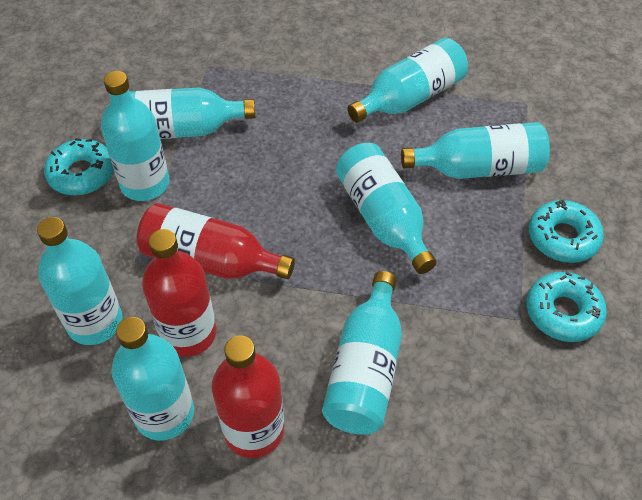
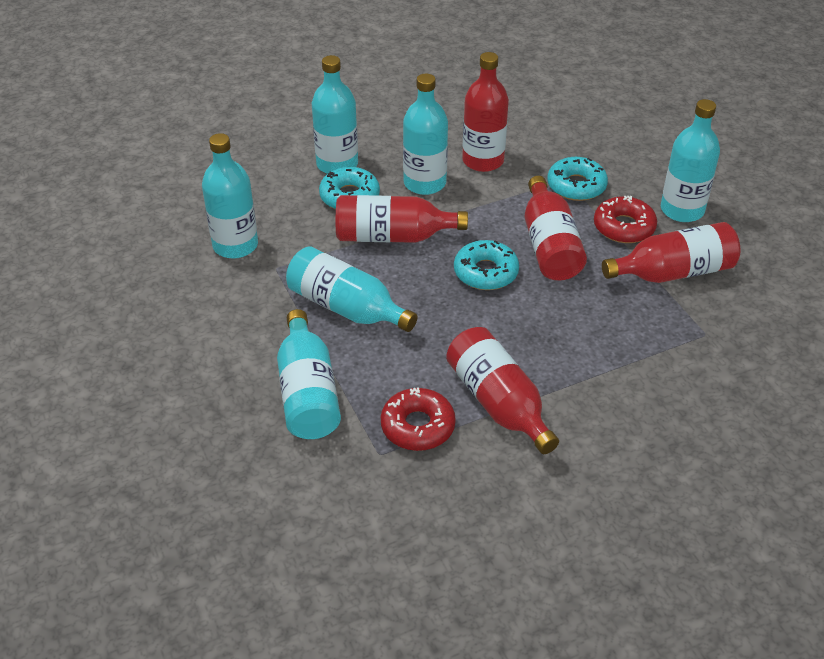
red bottle: 3 -> 5
red donut: 0 -> 2
turquoise bottle: 8 -> 6

